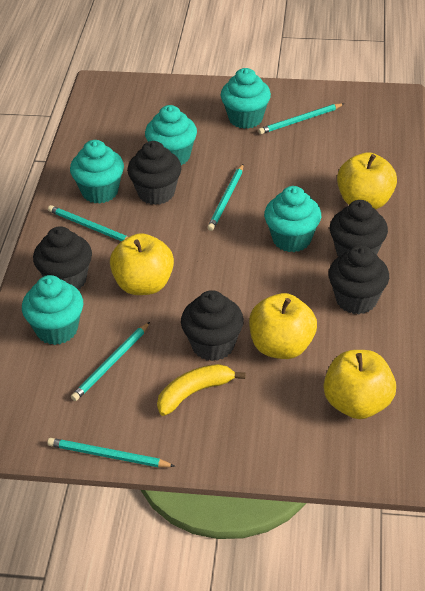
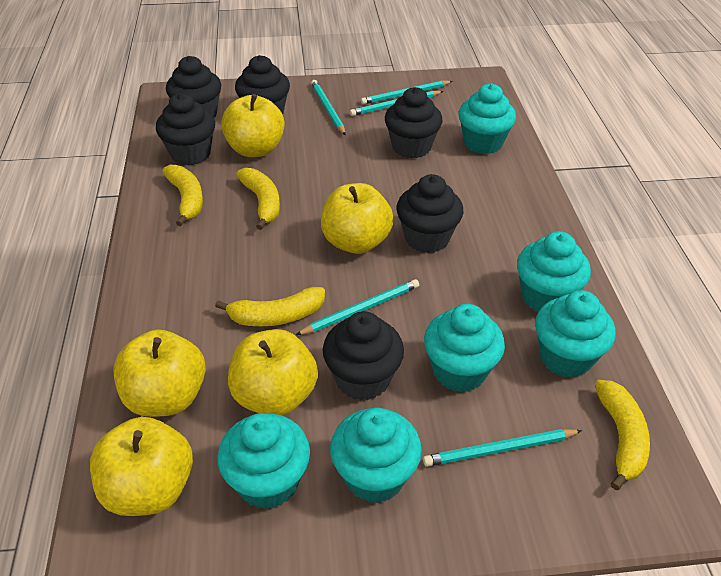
black cupcake: 5 -> 6
turquoise cupcake: 5 -> 6
yellow apple: 4 -> 5
yellow banana: 1 -> 4

